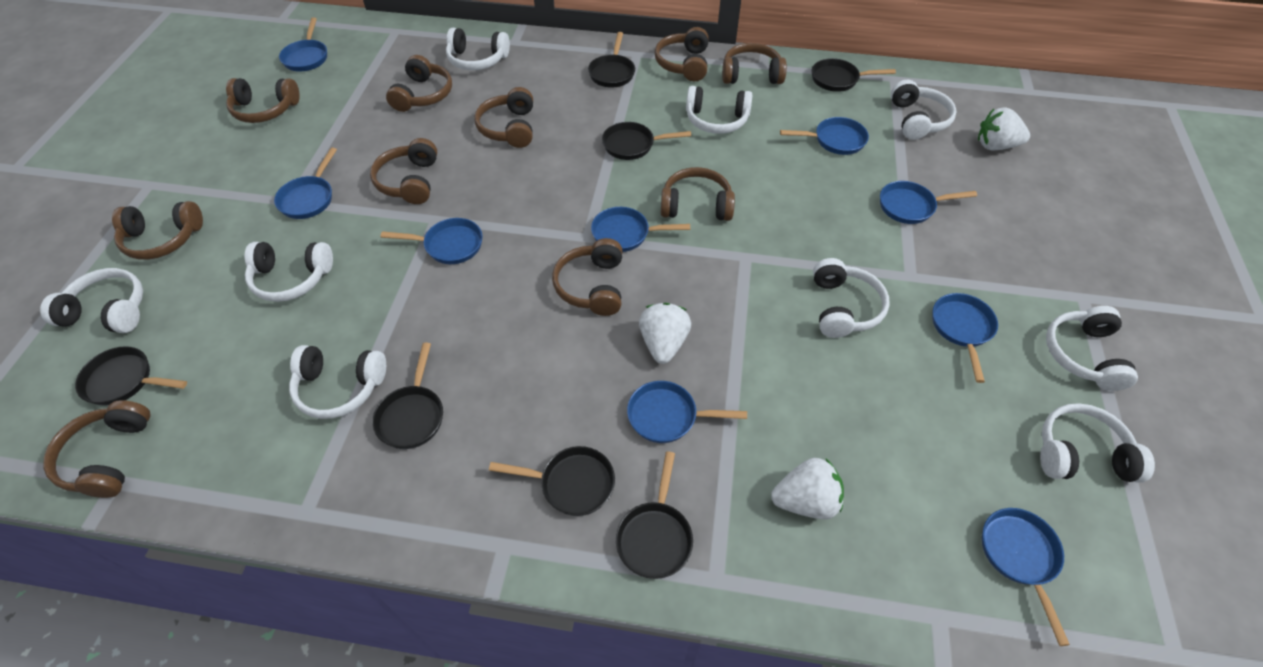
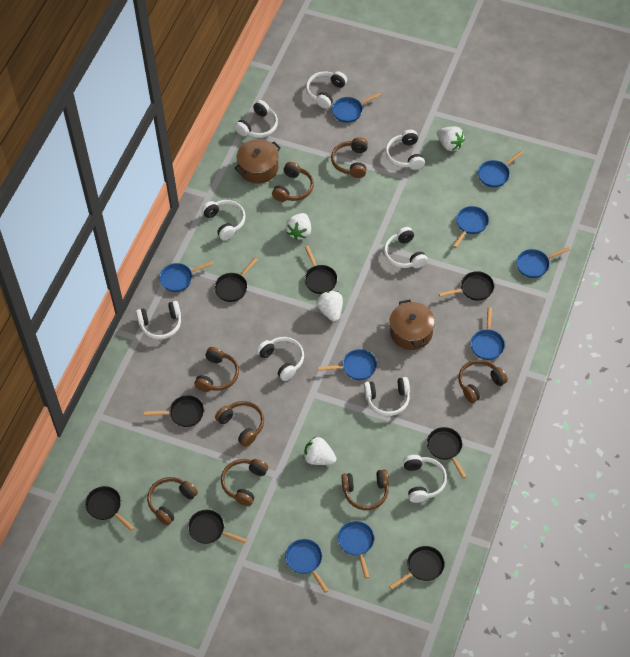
black pan: 7 -> 8
brown headphones: 10 -> 8
brown pot: 0 -> 2
white strawberry: 3 -> 4

